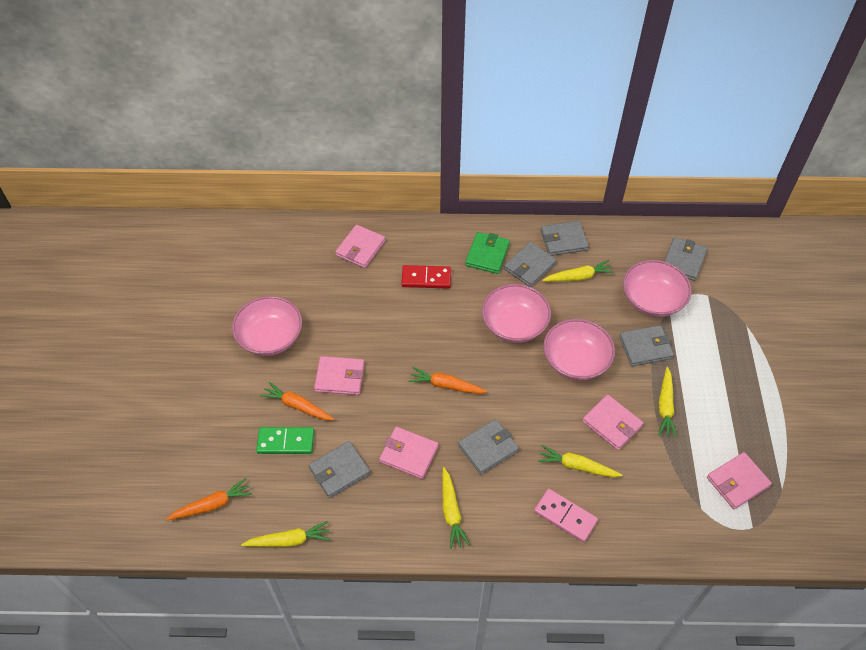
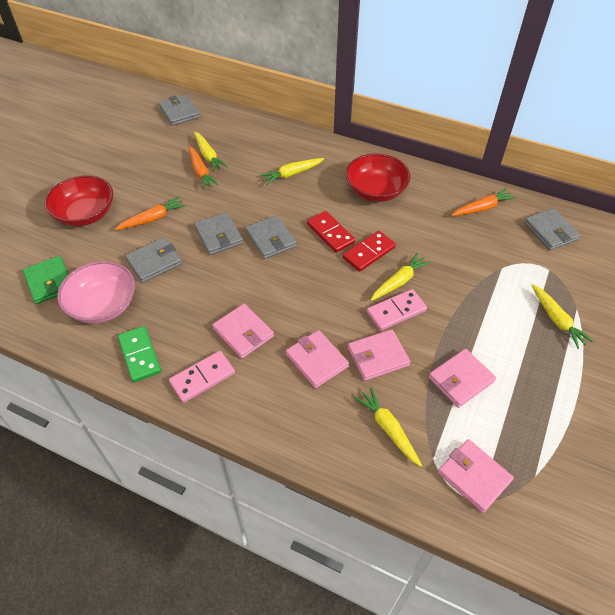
grey wallet: 6 -> 5
pink bowl: 4 -> 1
pink domino: 1 -> 2
red bowl: 0 -> 2
red domino: 1 -> 2

